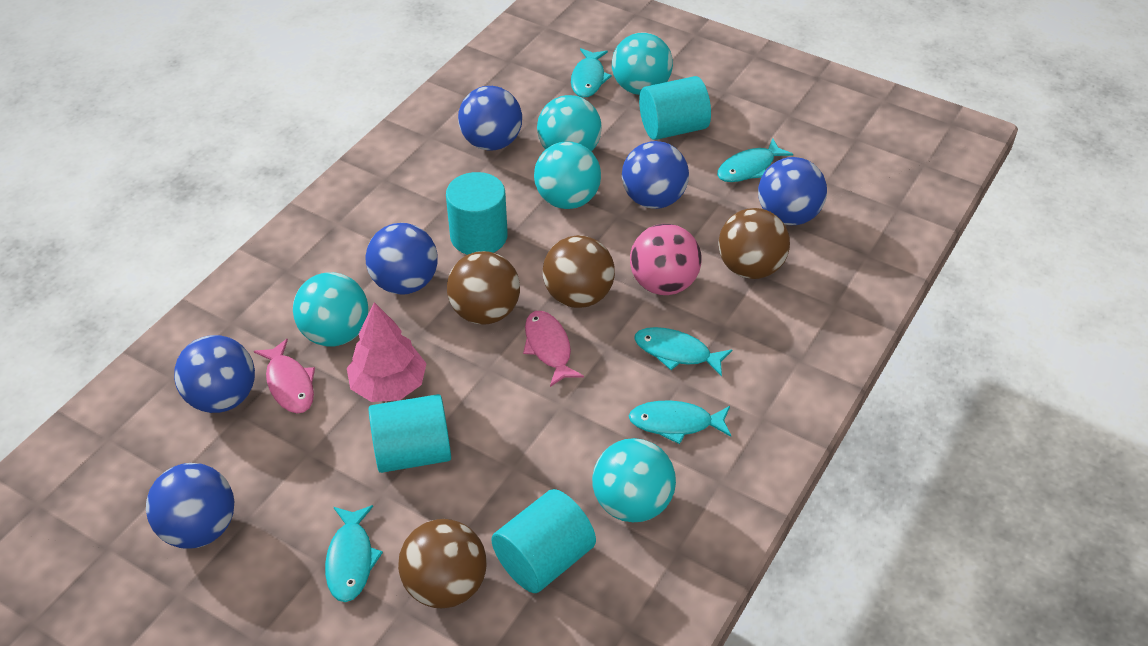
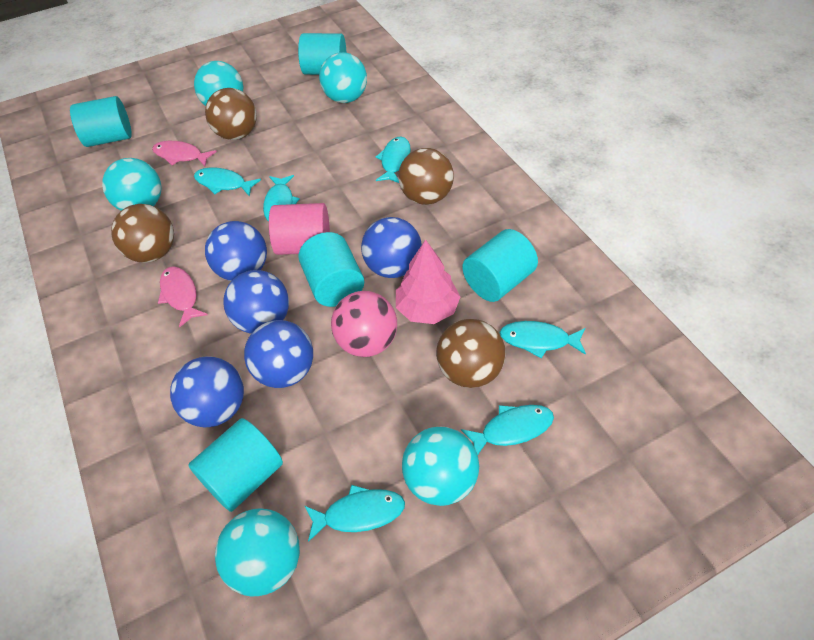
blue ball: 6 -> 5
pink cylinder: 0 -> 1
turquoise cylinder: 4 -> 5
turquoise fish: 5 -> 6

